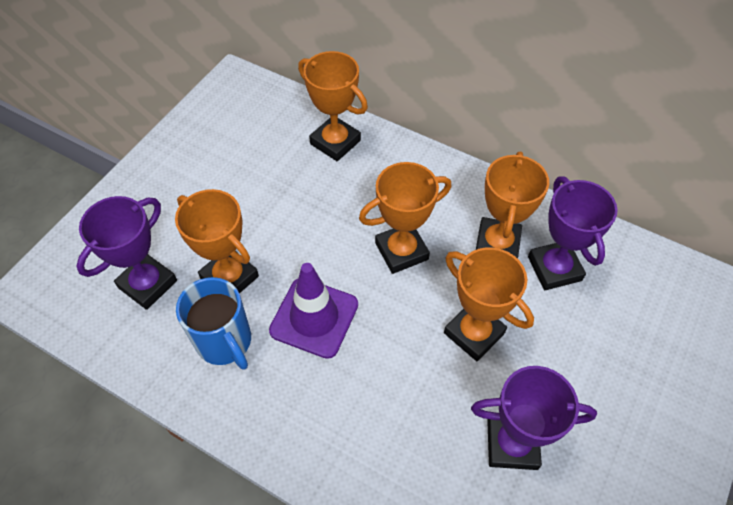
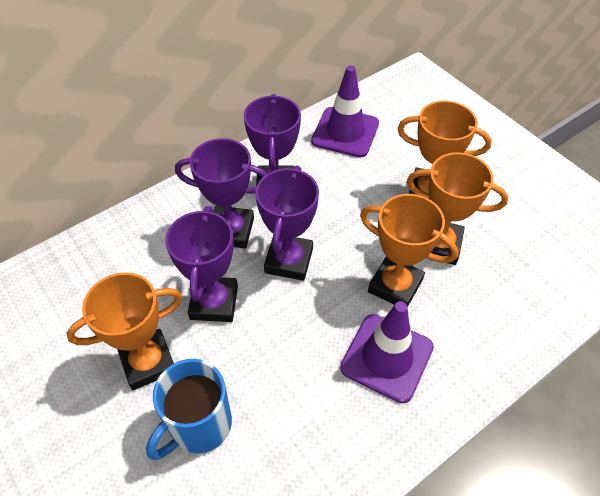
orange trophy: 5 -> 4
purple traffic cone: 1 -> 2
purple trophy: 3 -> 4

